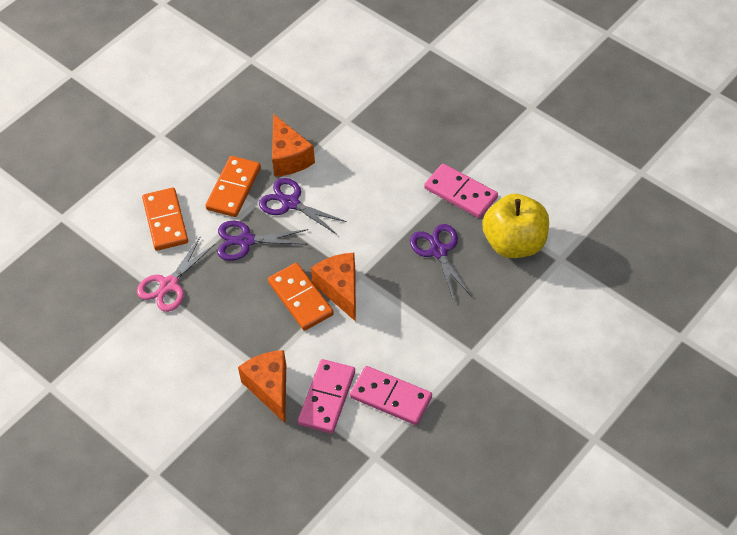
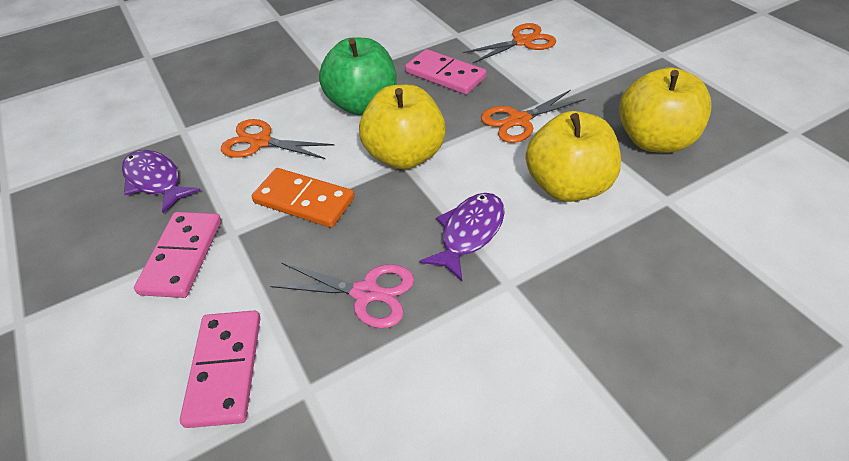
green apple: 0 -> 1
orange cheese: 3 -> 0
orange domino: 3 -> 1
orange scissors: 0 -> 3
purple fish: 0 -> 2
purple scissors: 3 -> 0
yellow apple: 1 -> 3

